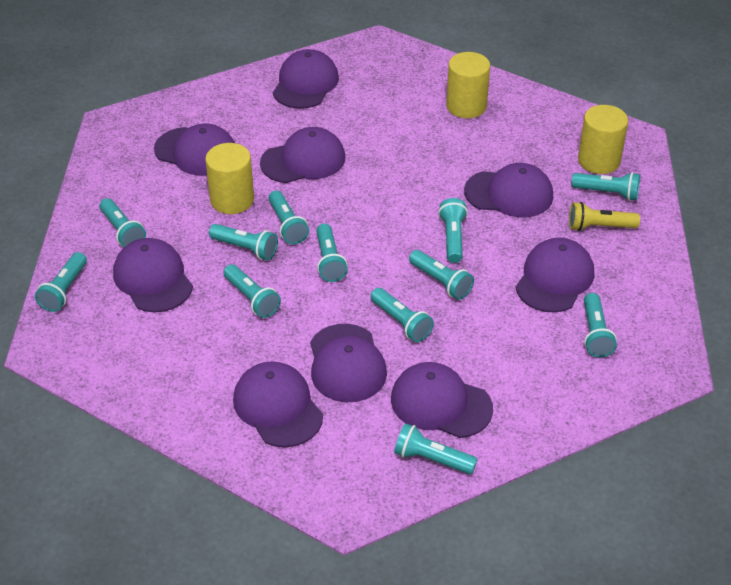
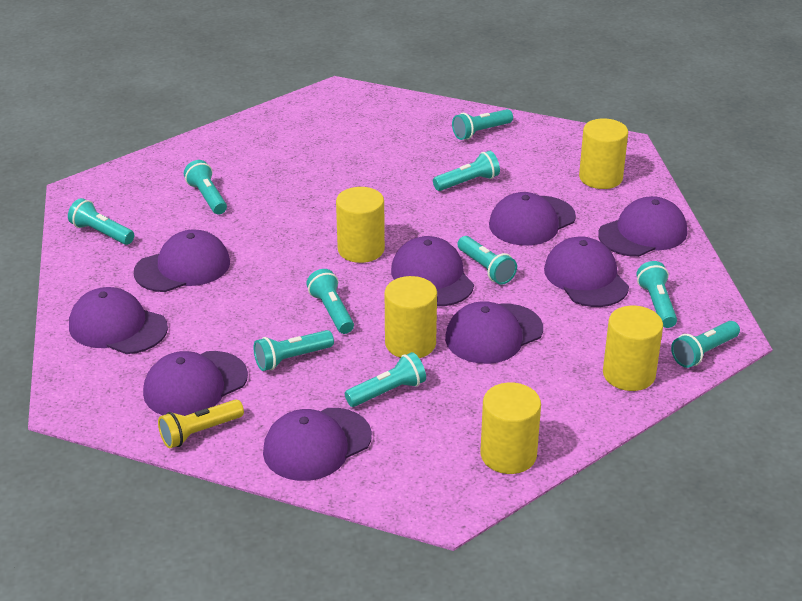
turquoise flashlight: 12 -> 10
yellow cylinder: 3 -> 5

